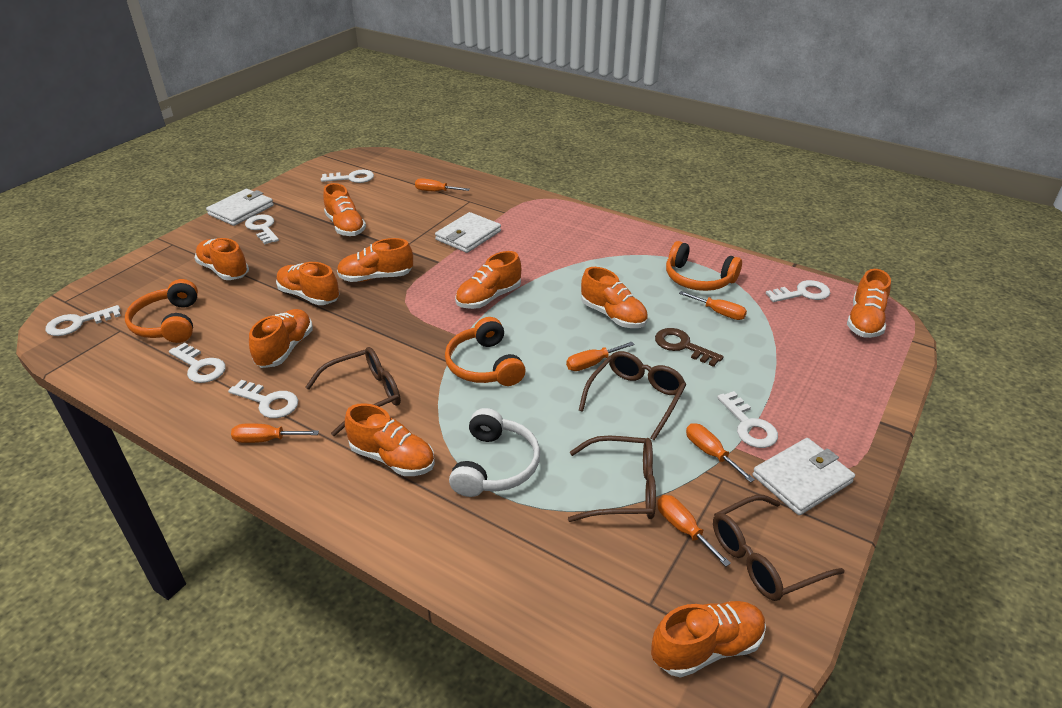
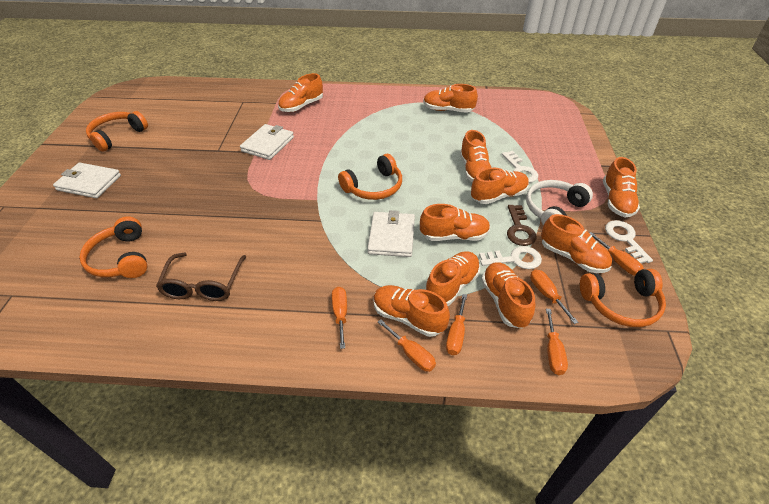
brown glasses: 4 -> 1
orange headphones: 3 -> 4
white key: 7 -> 3

